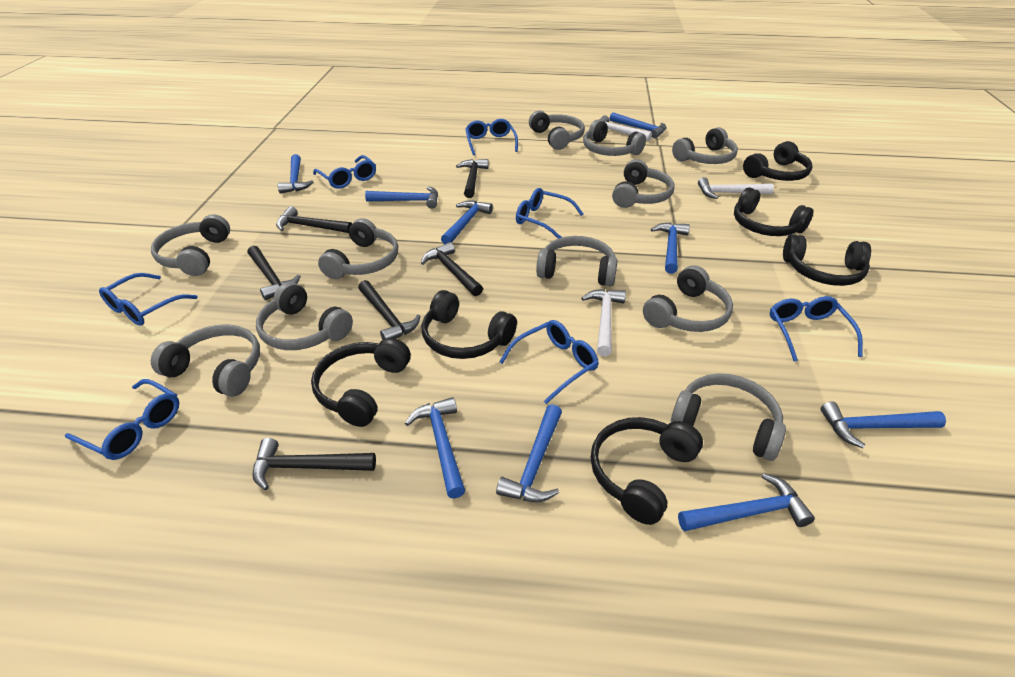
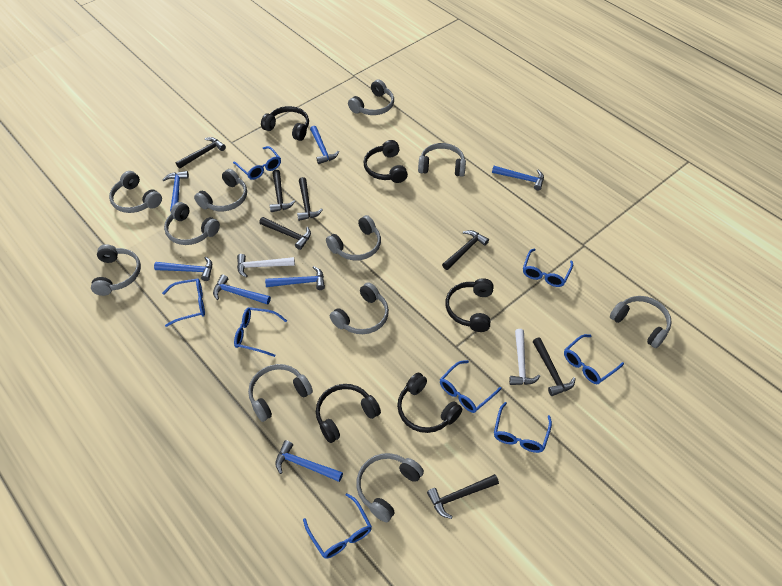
black hammer: 6 -> 7
black headphones: 6 -> 5
blue glasses: 7 -> 8
blue hammer: 9 -> 7
white hammer: 3 -> 2

